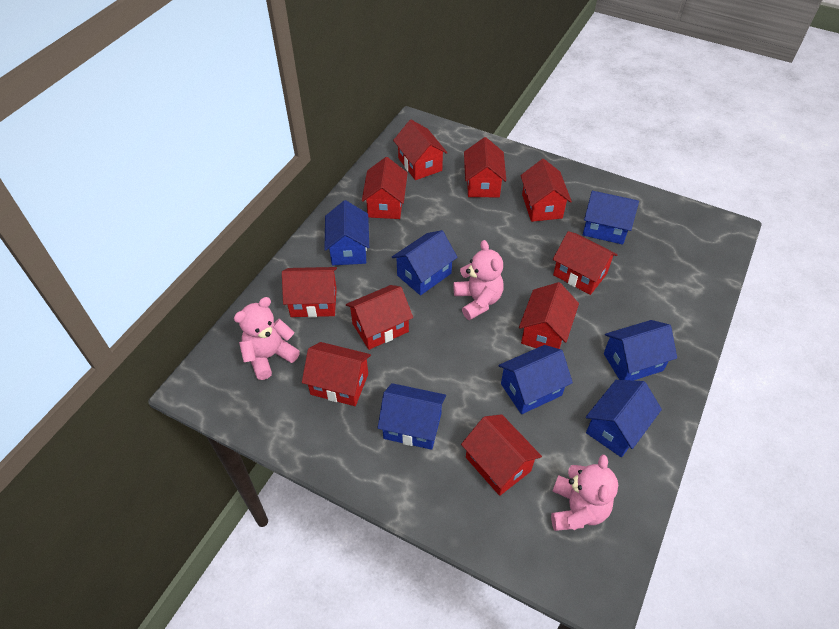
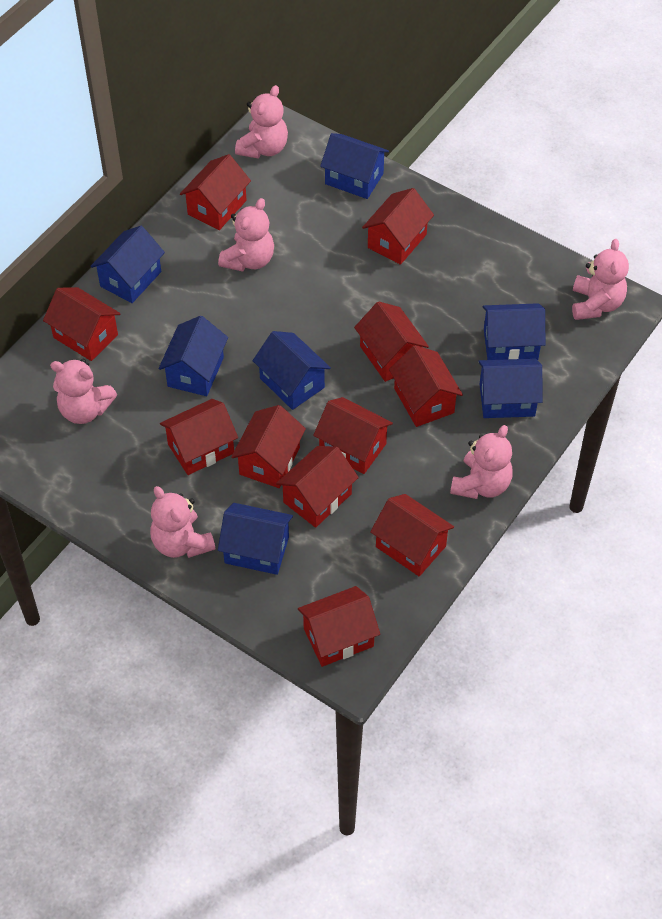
pink teddy bear: 3 -> 6
red house: 10 -> 11

